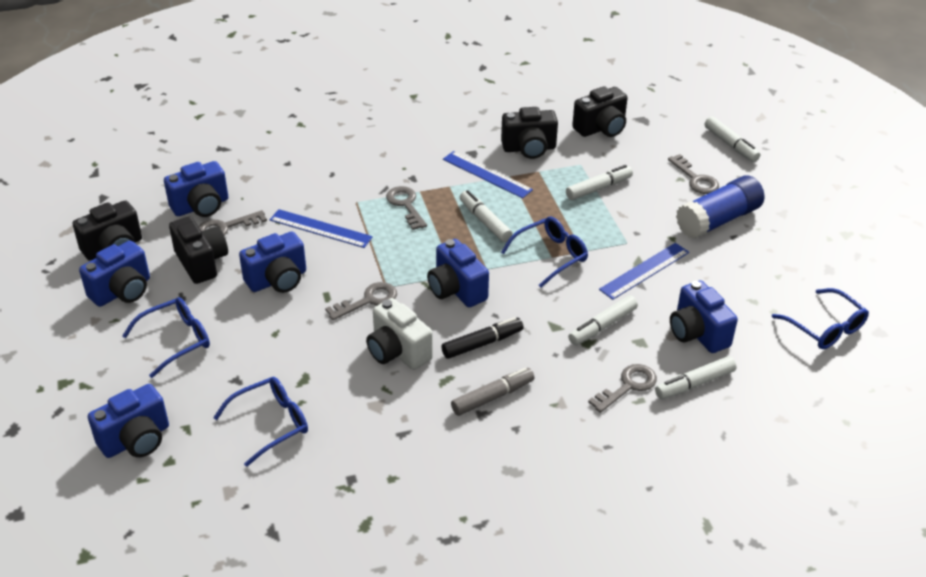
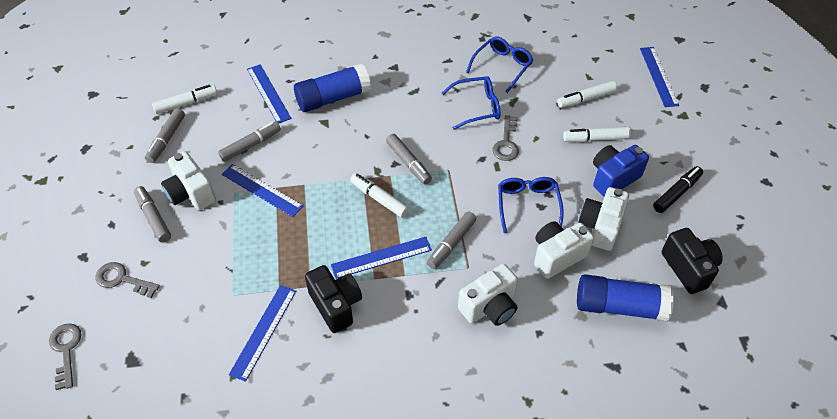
black camera: 4 -> 2
blue camera: 6 -> 1
blue glasses: 4 -> 3
blue glue stick: 1 -> 2
blue ruler: 3 -> 5
grey key: 5 -> 3
grey marker: 1 -> 5
white camera: 1 -> 4
white marker: 5 -> 4

